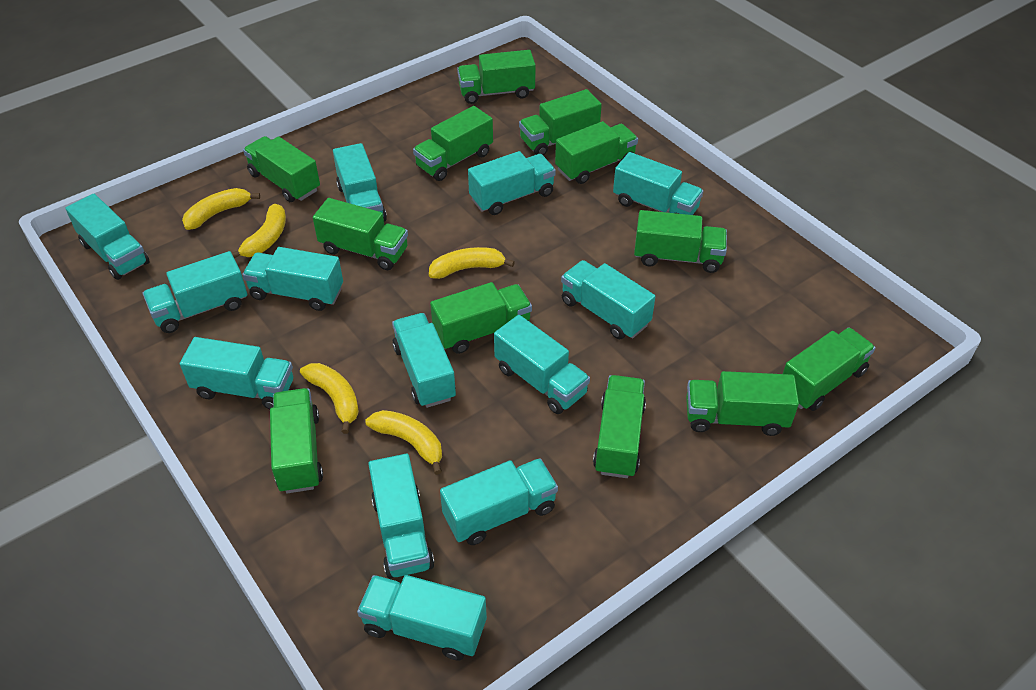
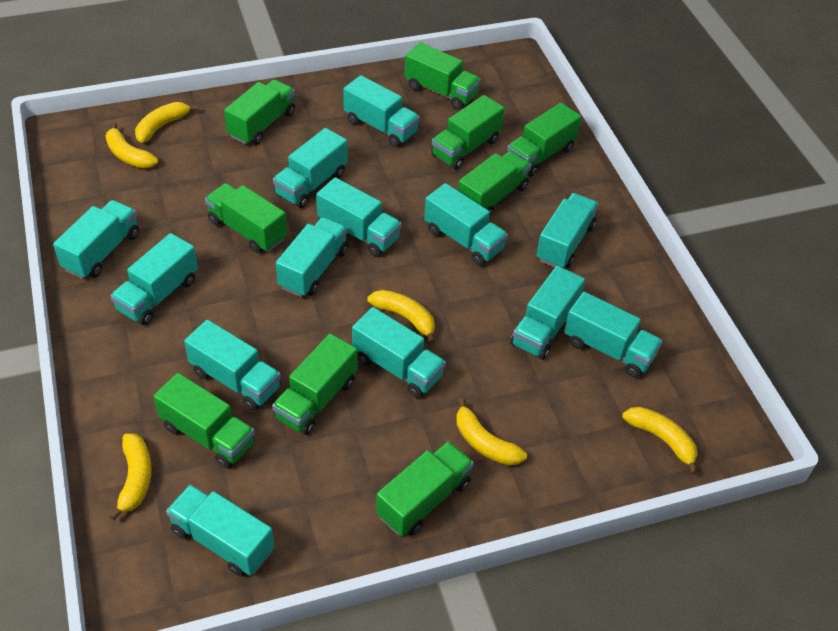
green truck: 12 -> 9
yellow banana: 5 -> 6

